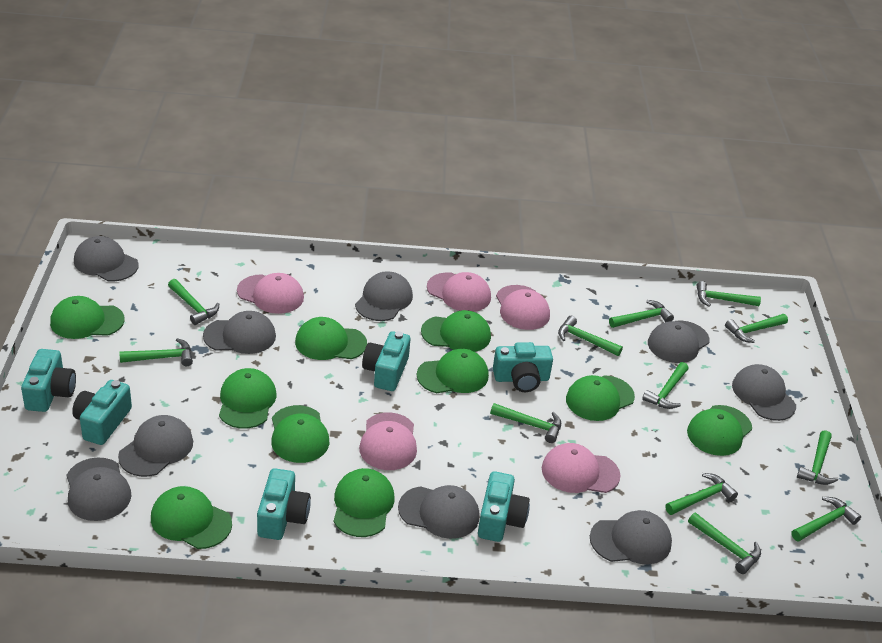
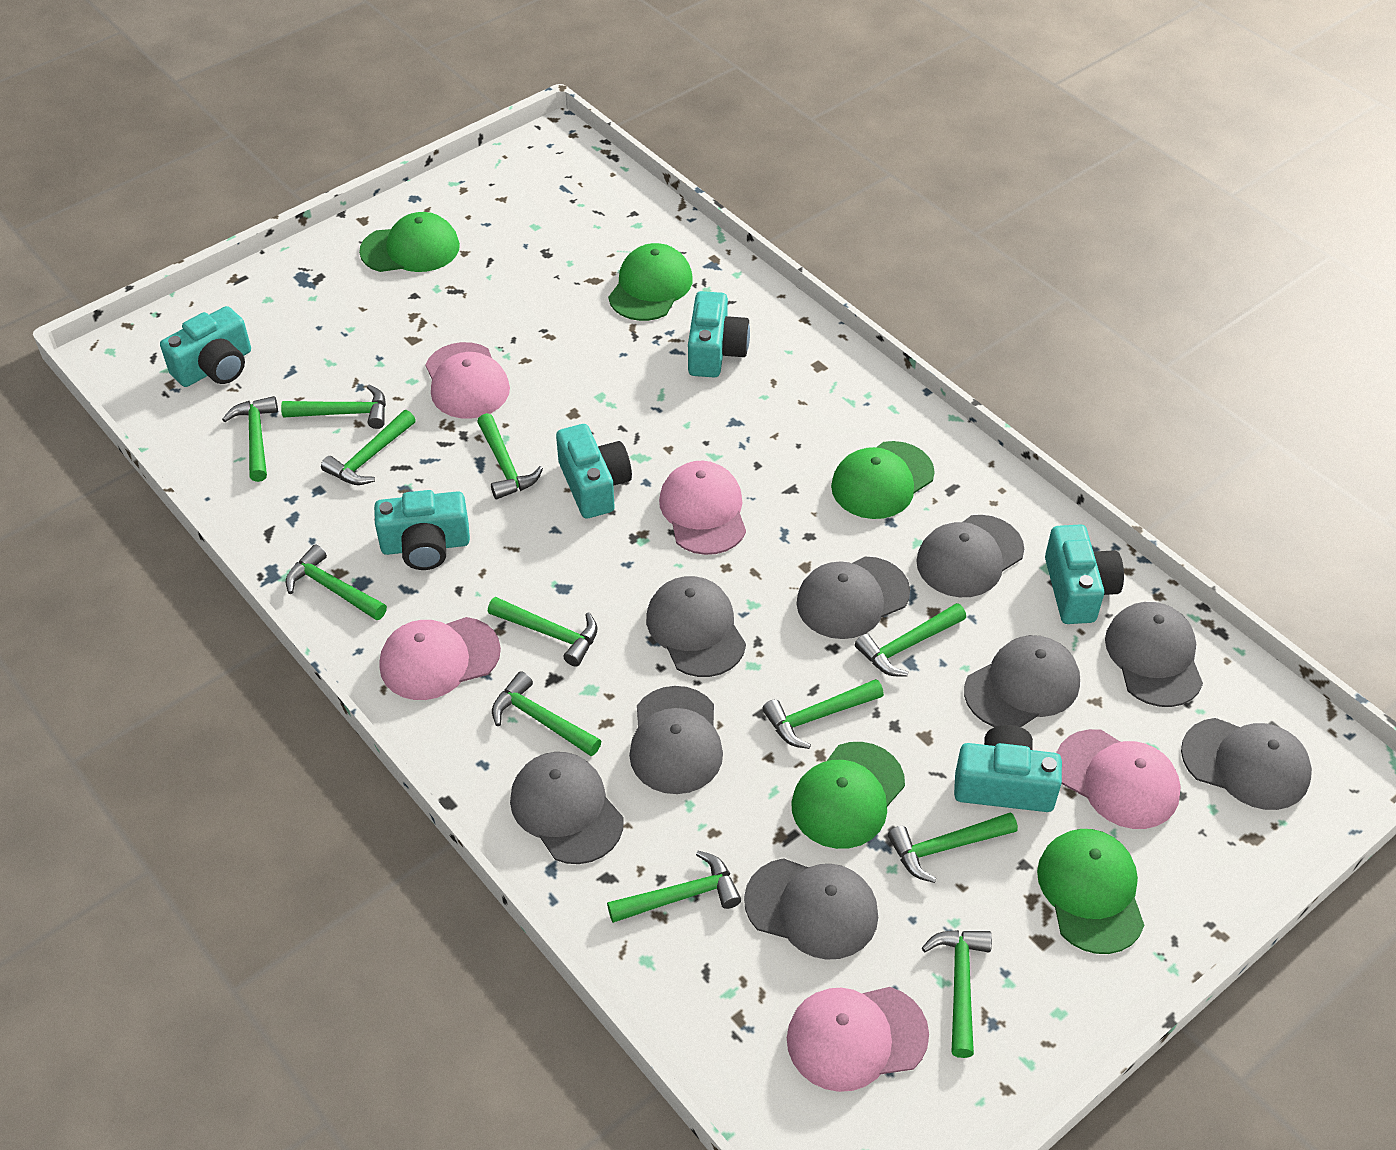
green cap: 10 -> 5

